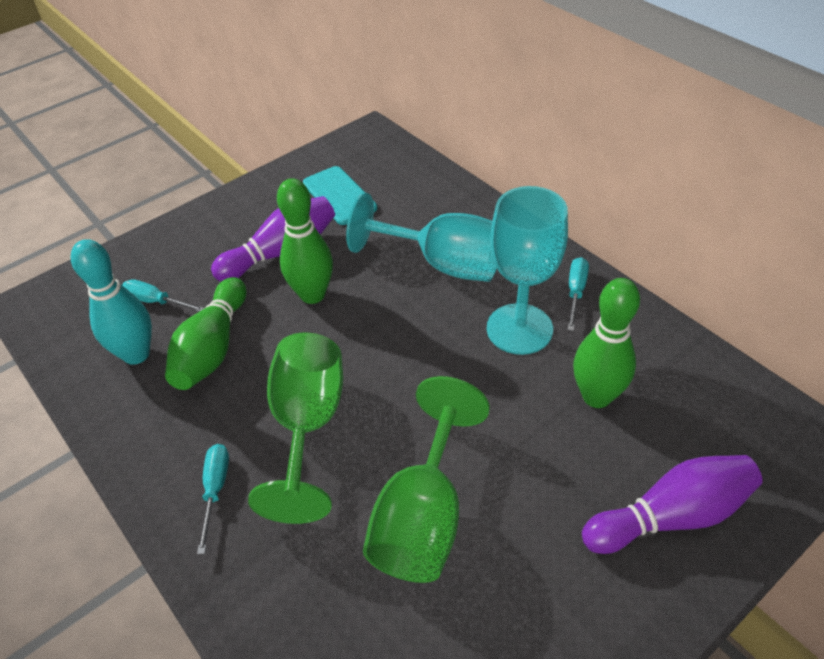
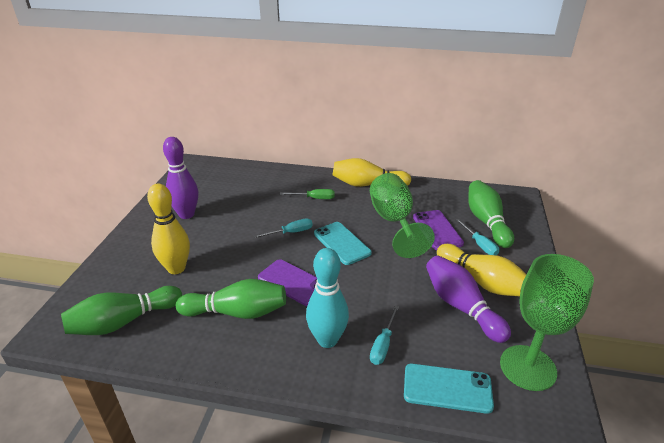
green screwdriver: 0 -> 1
purple phone: 0 -> 2
turquoise goblet: 2 -> 0
turquoise phone: 1 -> 2
yellow bowling pin: 0 -> 3

